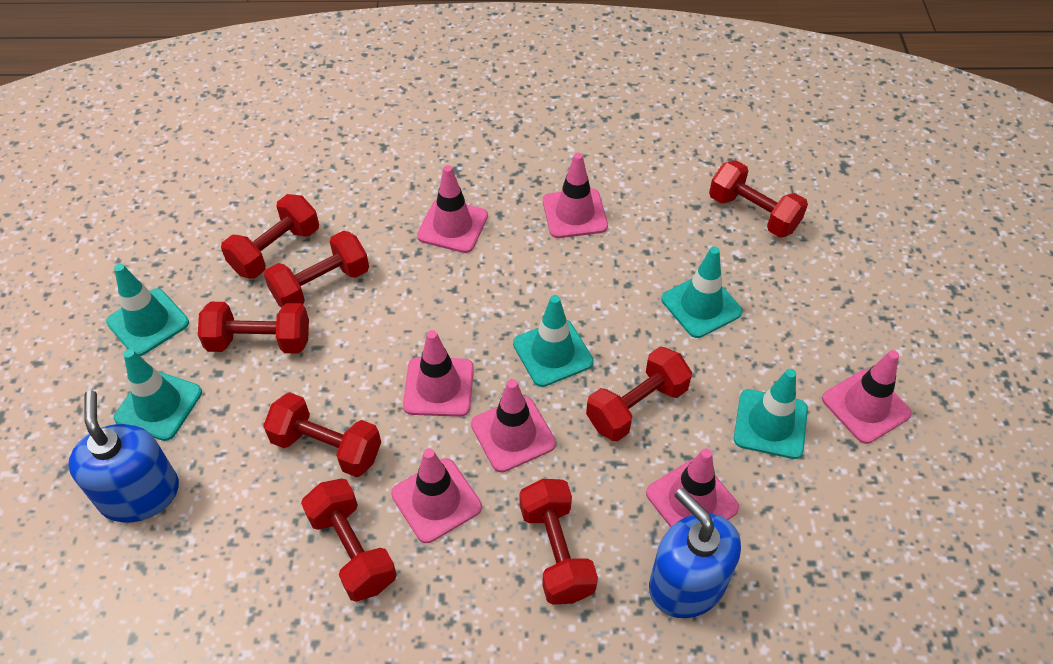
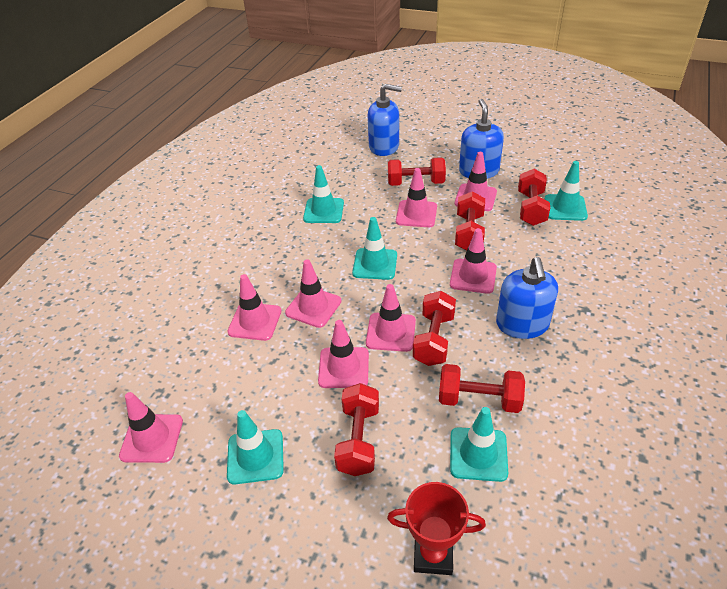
blue soap dispenser: 2 -> 3
pink traffic cone: 7 -> 8
red dumbbell: 8 -> 6
red trophy: 0 -> 1

